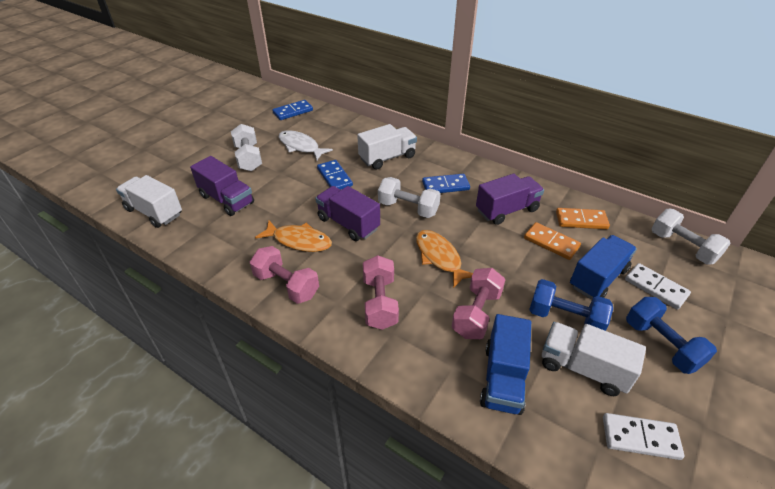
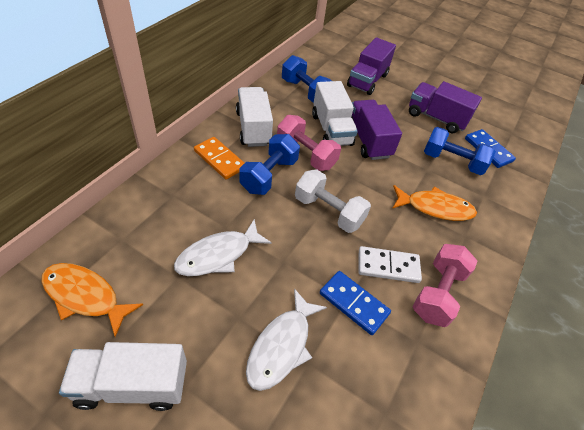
blue domino: 3 -> 2
blue dumbbell: 2 -> 3
blue truck: 2 -> 0
orange domino: 2 -> 1
pink dumbbell: 3 -> 2
white domino: 2 -> 1
white dumbbell: 3 -> 1
white fish: 1 -> 2

